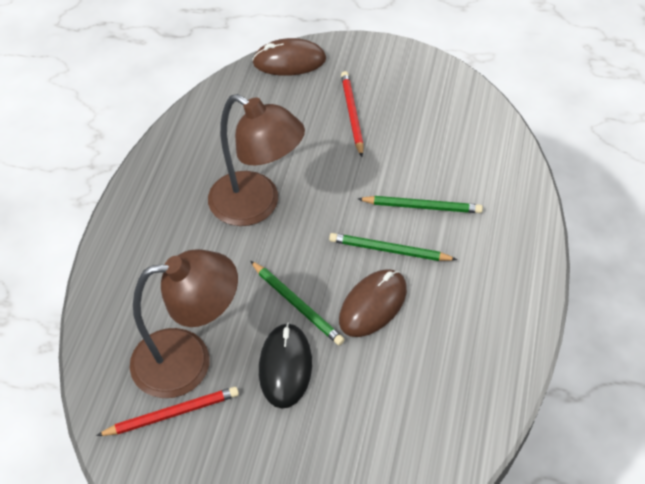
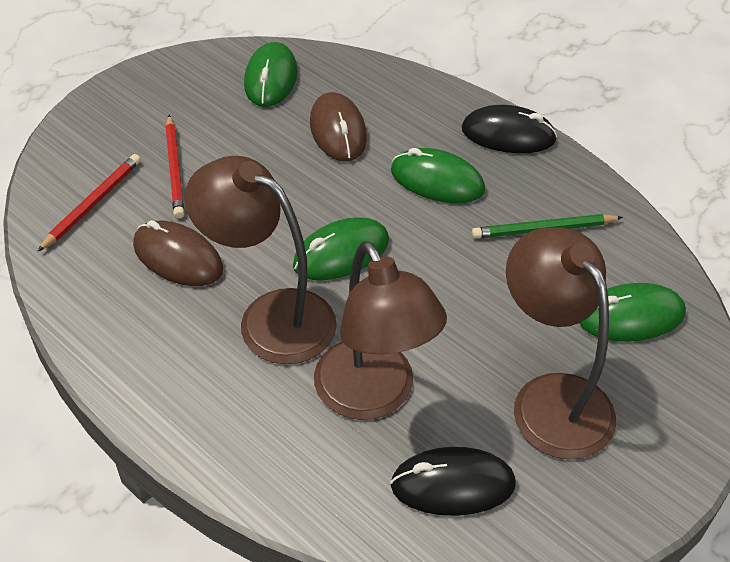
black mouse: 1 -> 2
brown lamp: 2 -> 3
green mouse: 0 -> 4
green pencil: 3 -> 1

